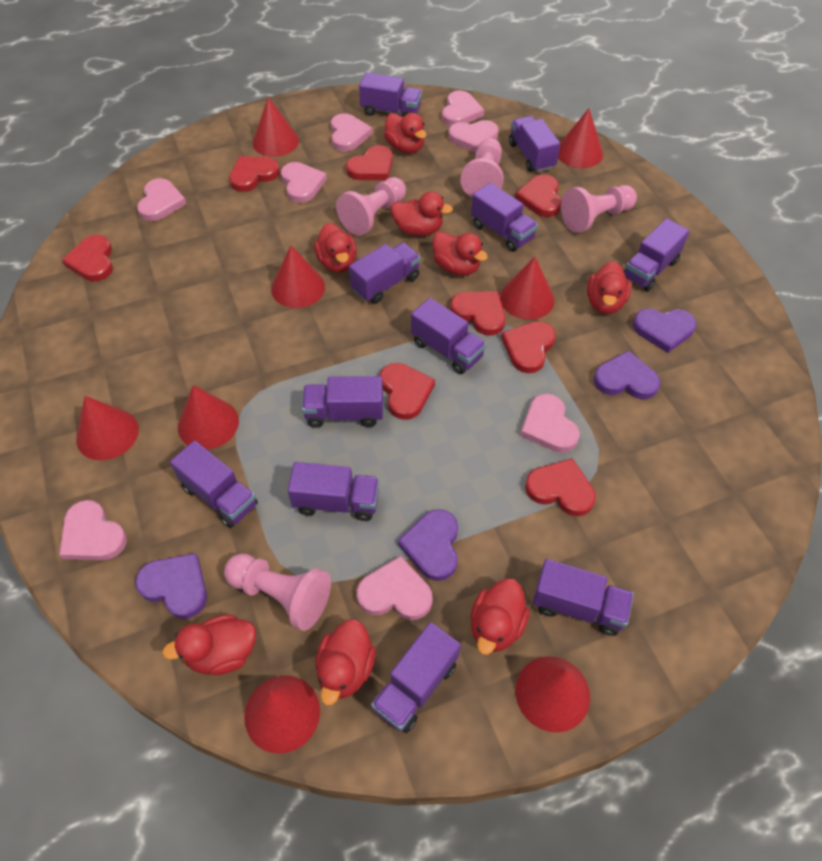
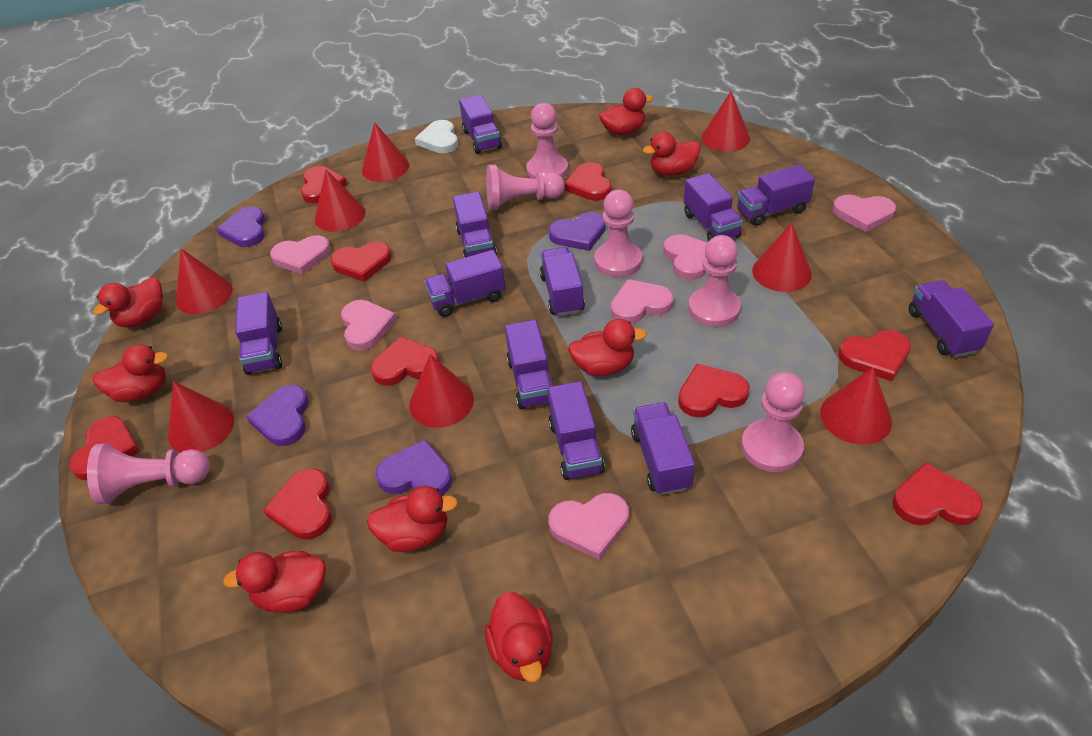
pink heart: 8 -> 6
pink pawn: 4 -> 6
red heart: 8 -> 9
white heart: 0 -> 1

